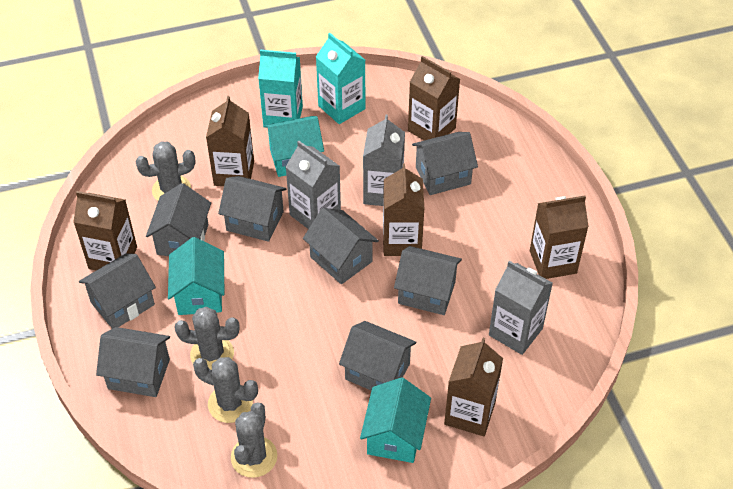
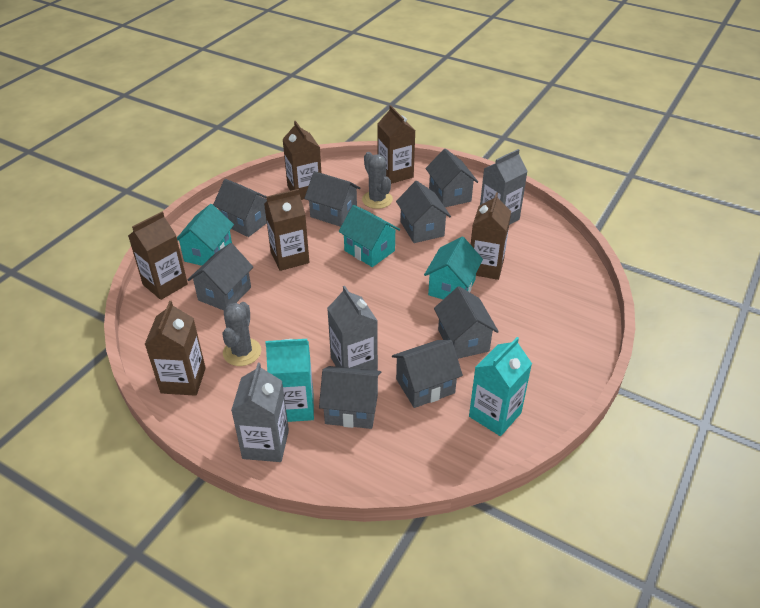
grey cactus: 4 -> 2

